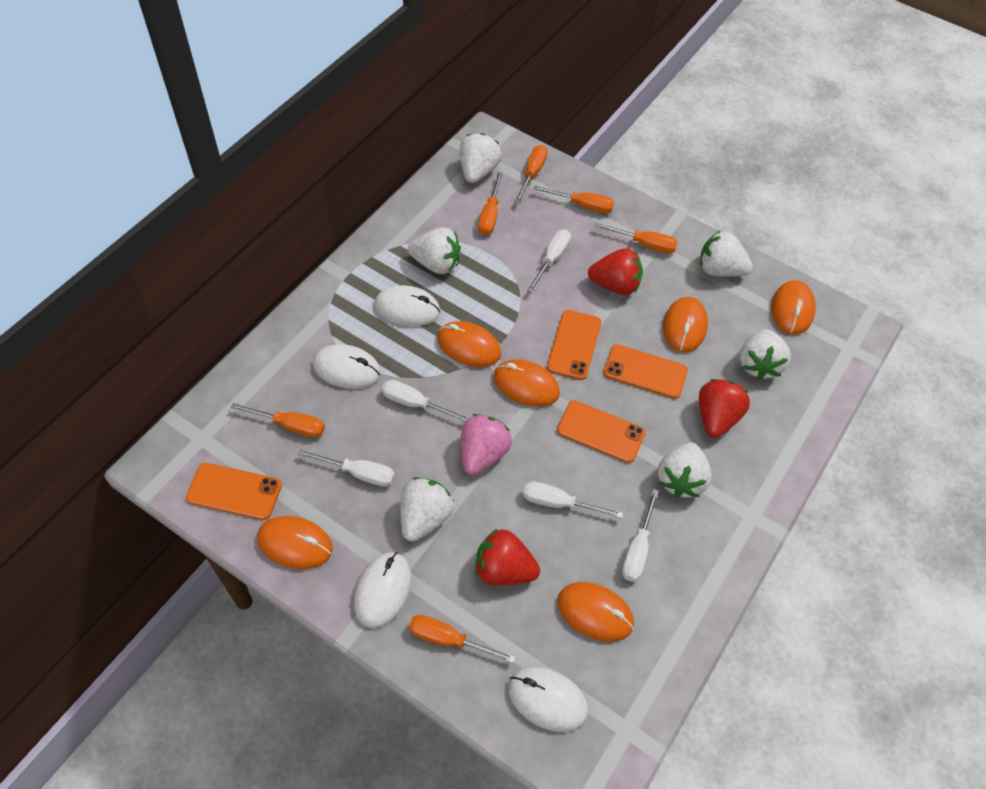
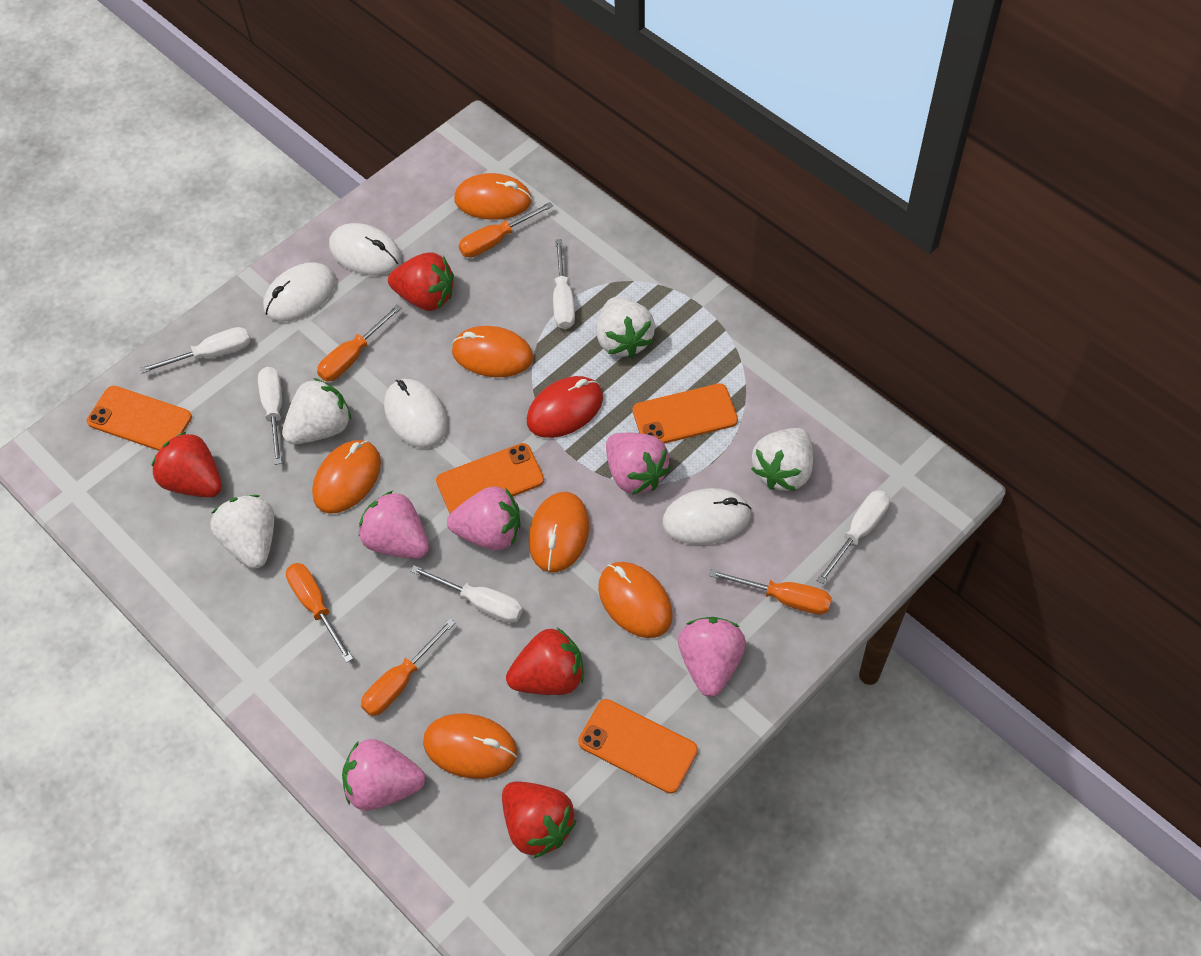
orange screwdriver: 6 -> 5
pink strawberry: 1 -> 5
red mouse: 0 -> 1
red strawberry: 3 -> 4
white strawberry: 6 -> 4

